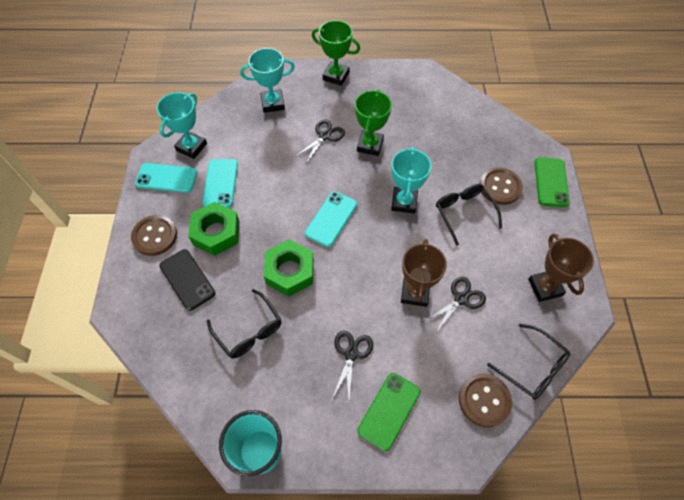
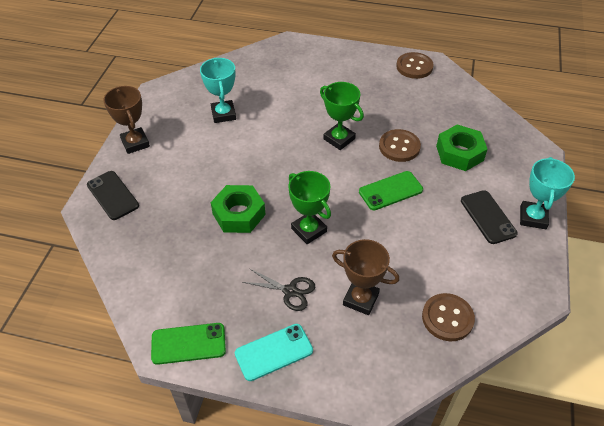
black glasses: 3 -> 0
black phone: 1 -> 2
black scissors: 3 -> 1
turquoise cup: 1 -> 0
turquoise phone: 3 -> 1
turquoise trophy: 3 -> 2

